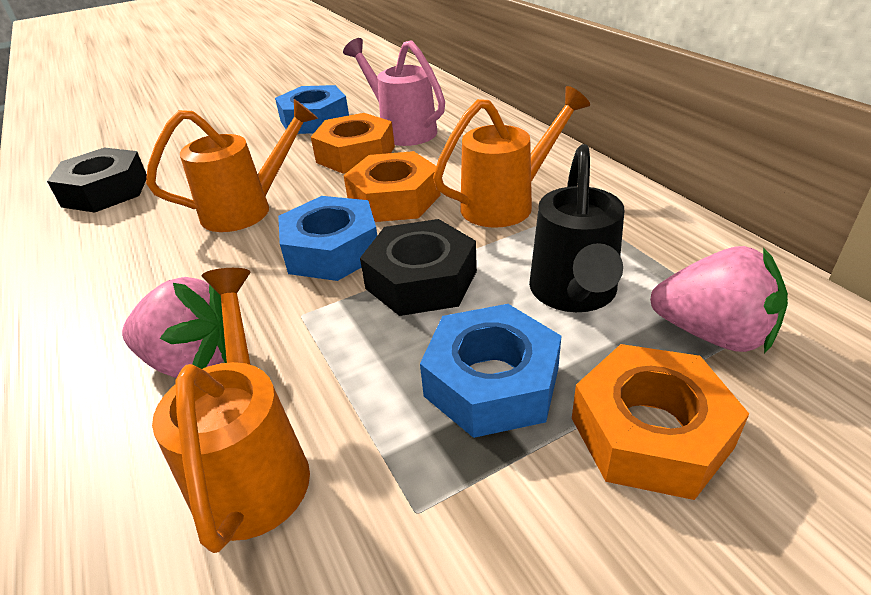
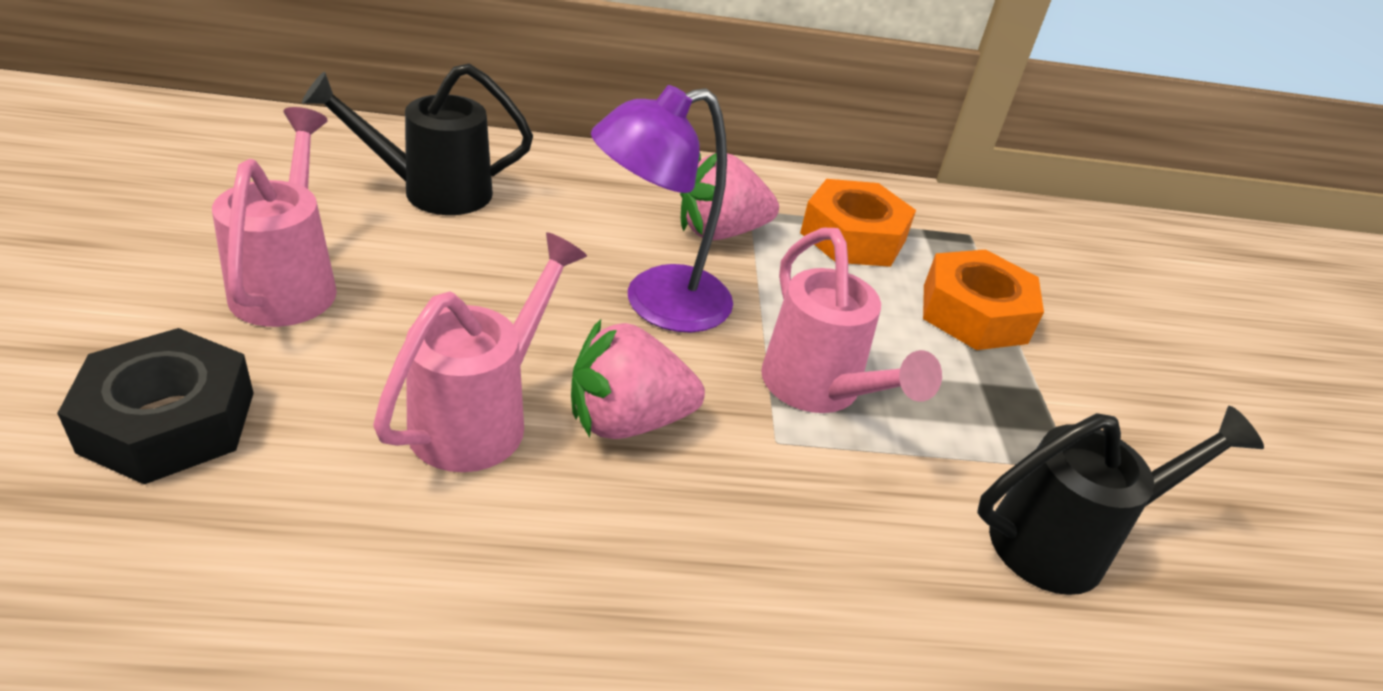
black nut: 2 -> 1
black watering can: 1 -> 2
blue nut: 3 -> 0
orange nut: 3 -> 2
orange watering can: 3 -> 0
pink watering can: 1 -> 3
purple lamp: 0 -> 1

